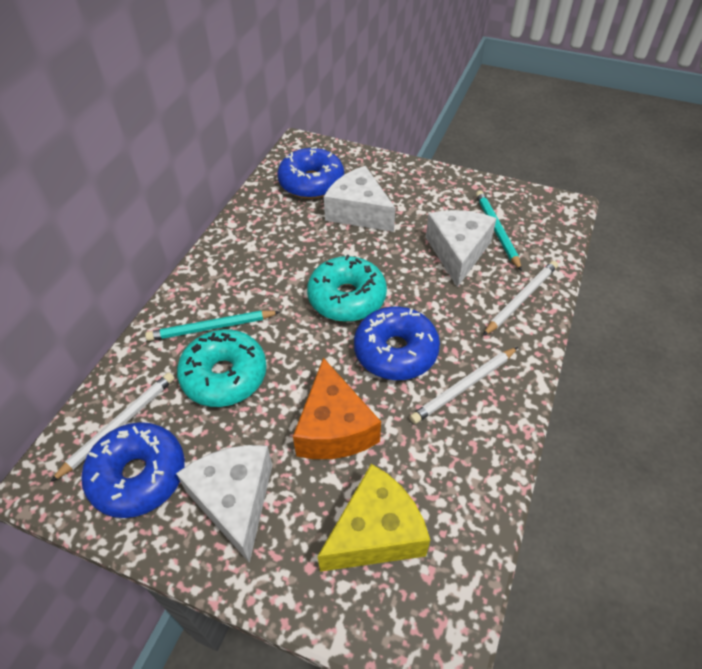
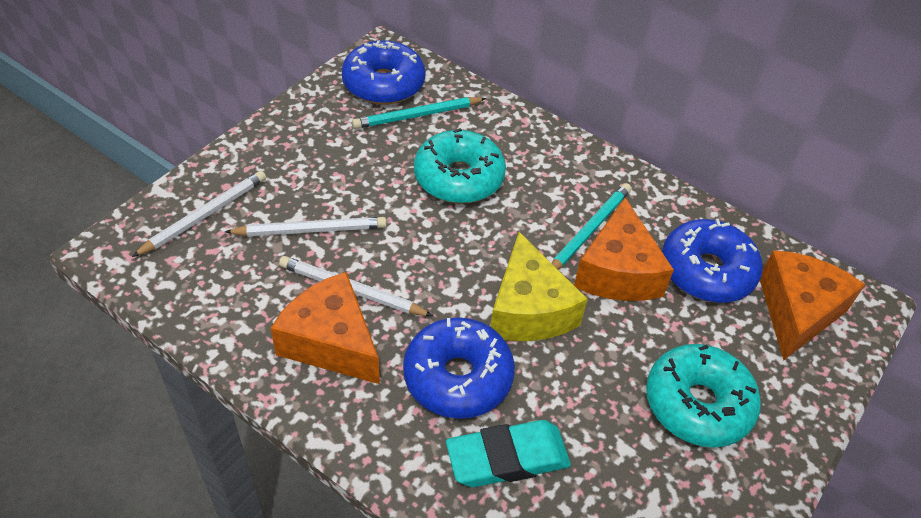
orange cheese: 1 -> 3
turquoise eraser: 0 -> 1
white cheese: 3 -> 0

